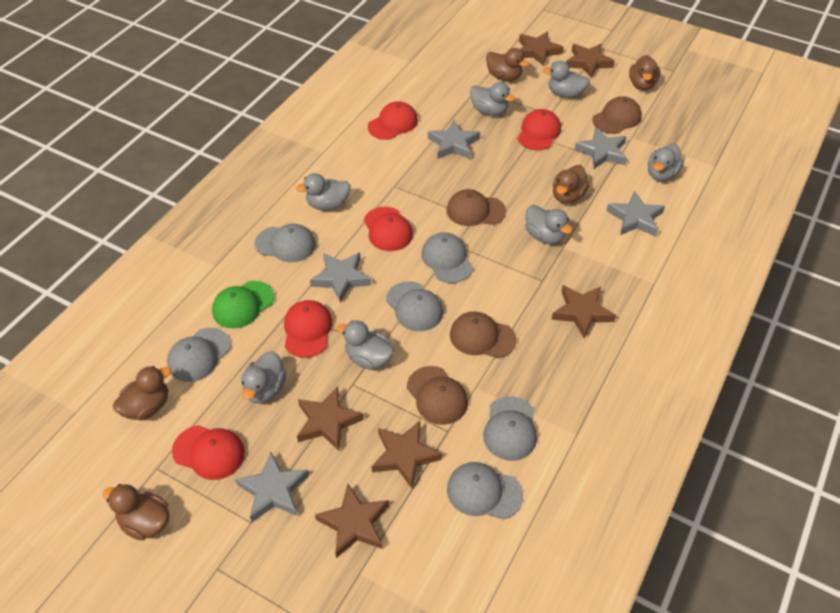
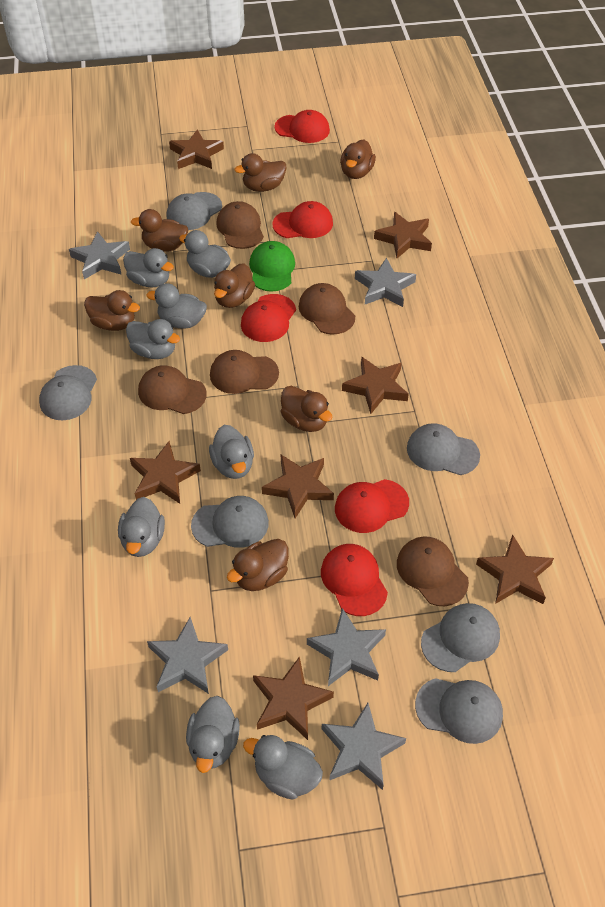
brown cap: 4 -> 5
brown duck: 5 -> 7
brown star: 6 -> 7
grey duck: 7 -> 8

